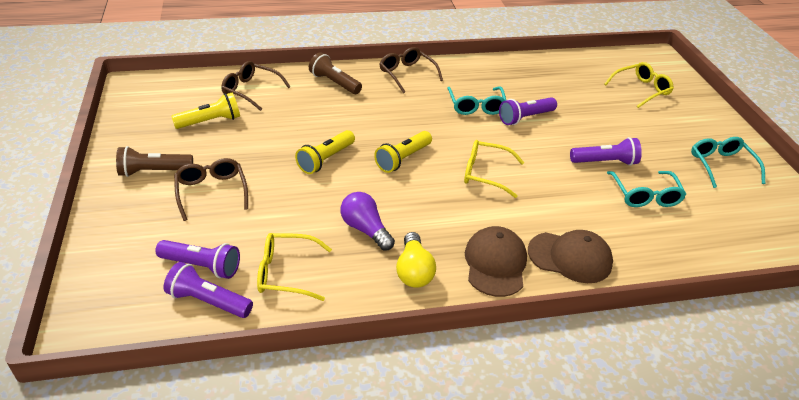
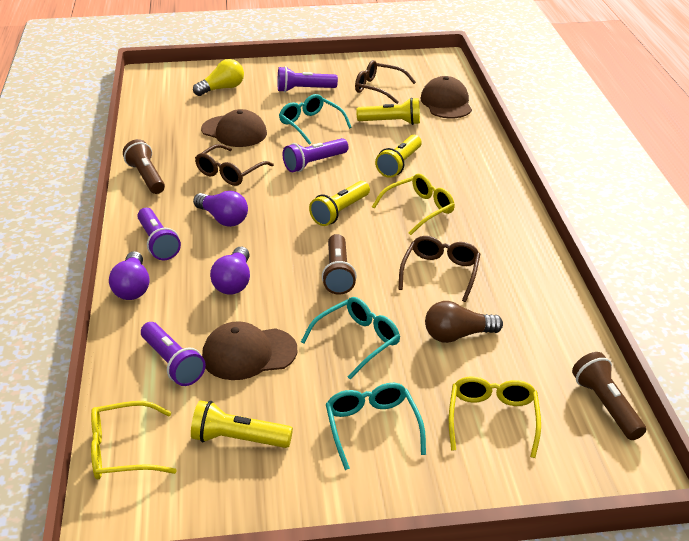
brown cap: 2 -> 3
brown flashlight: 2 -> 3
brown light bulb: 0 -> 1
purple light bulb: 1 -> 3
yellow flashlight: 3 -> 4

